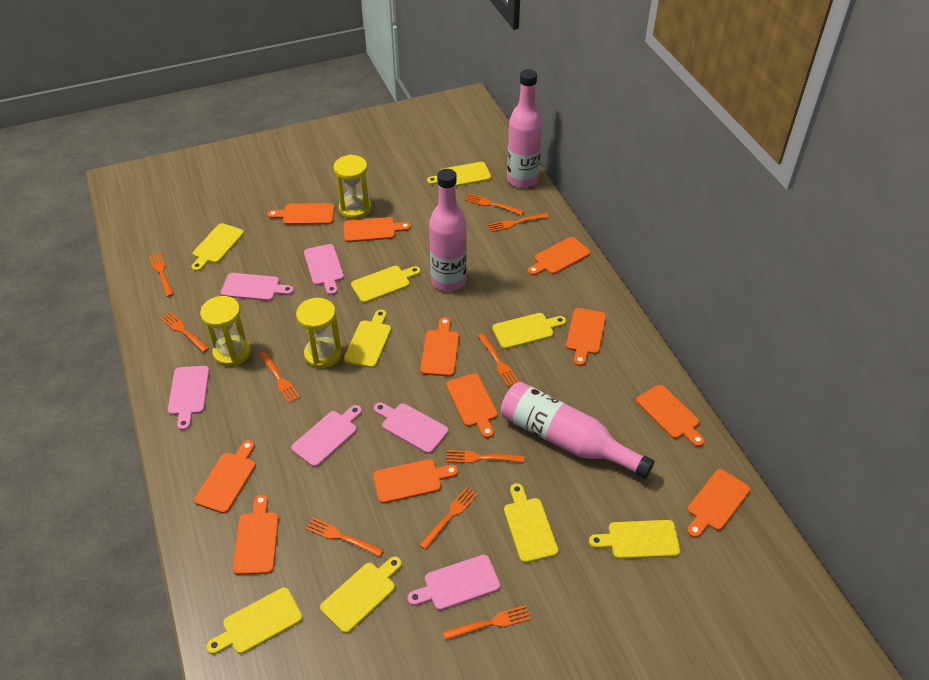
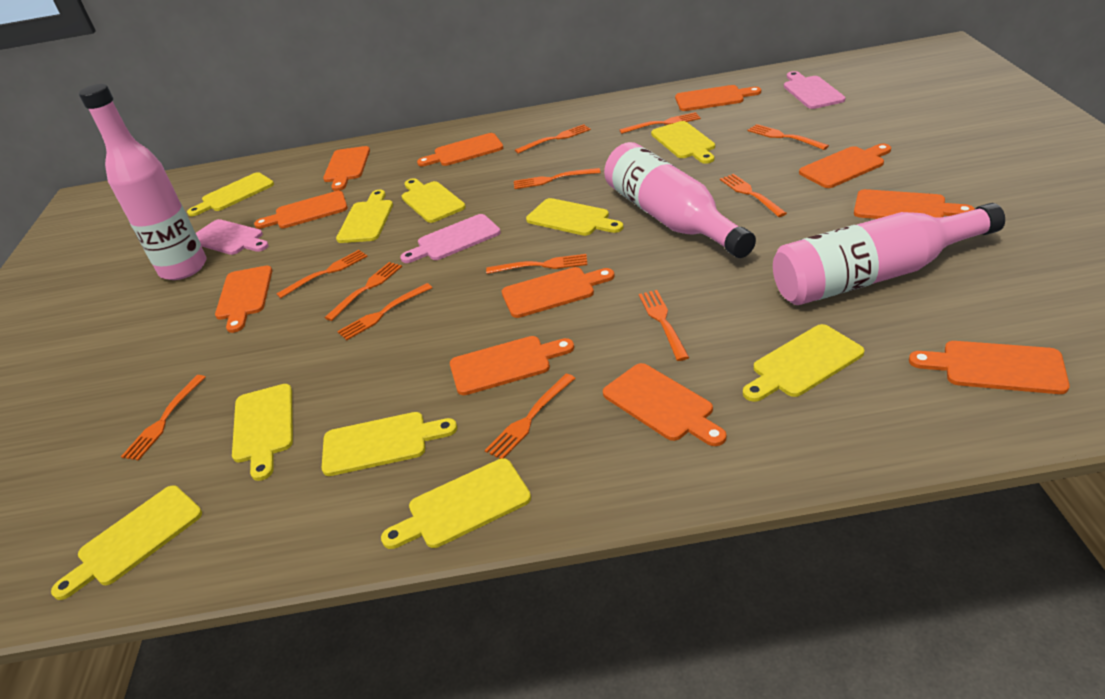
orange fork: 10 -> 12
pink cutting board: 6 -> 3
yellow cutting board: 9 -> 10
yellow hourglass: 3 -> 0

